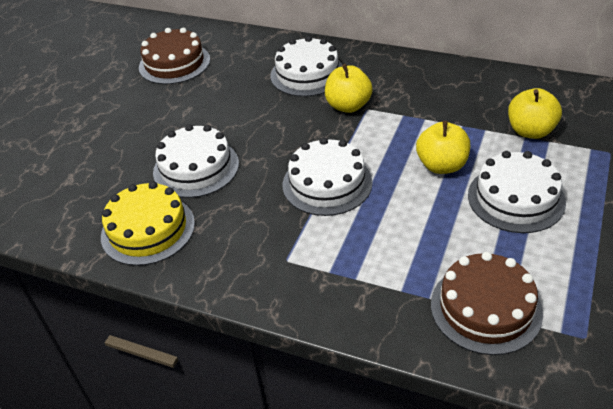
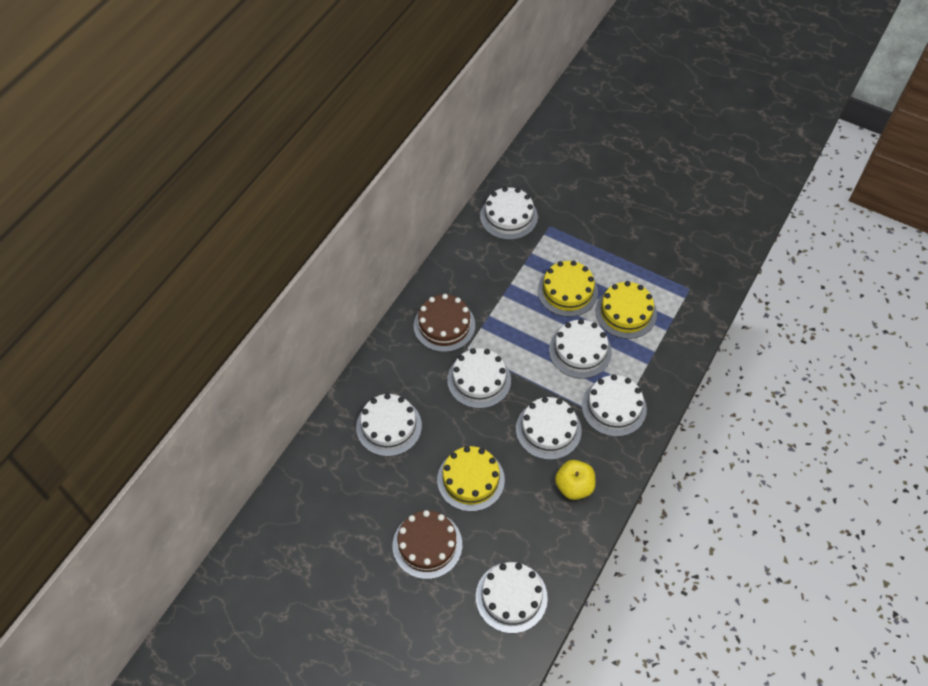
white cake: 4 -> 7
yellow apple: 3 -> 1
yellow cake: 1 -> 3

